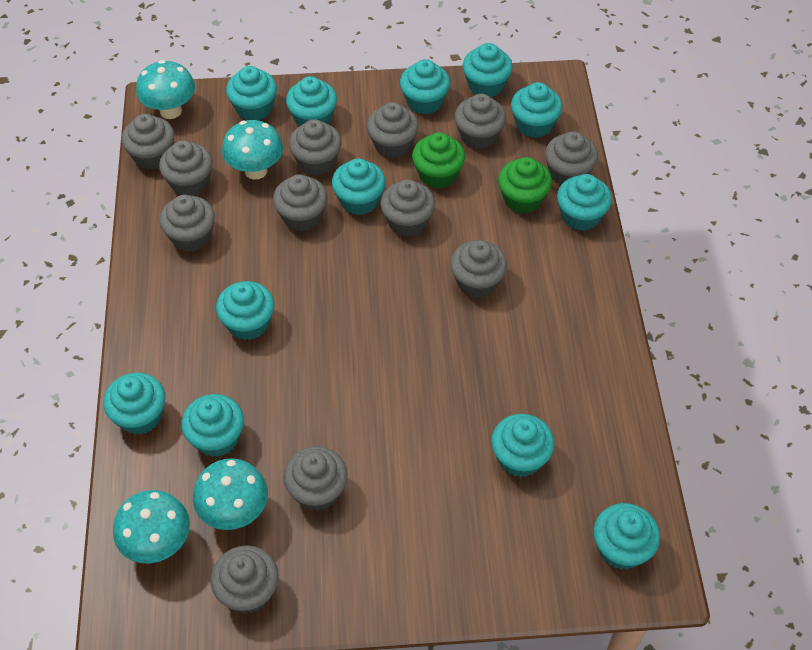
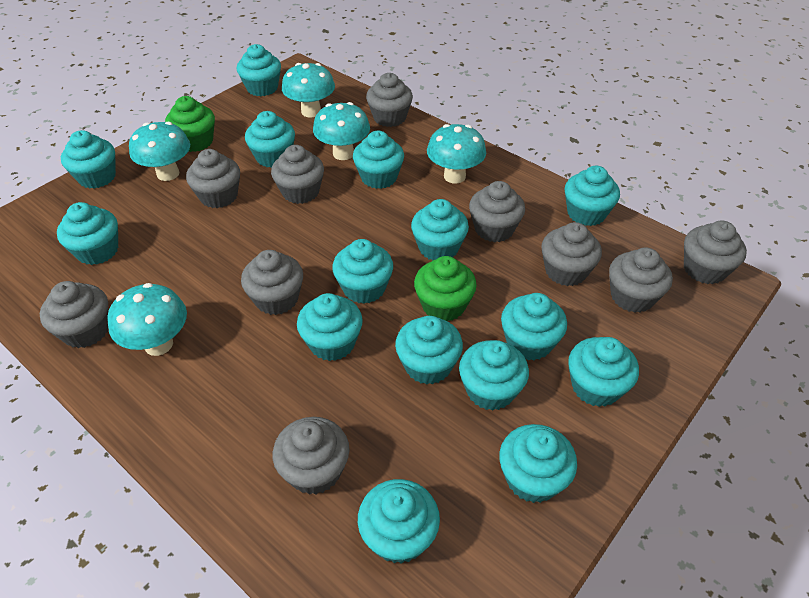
grey cupcake: 12 -> 10
turquoise cupcake: 12 -> 15
turquoise mushroom: 4 -> 5

